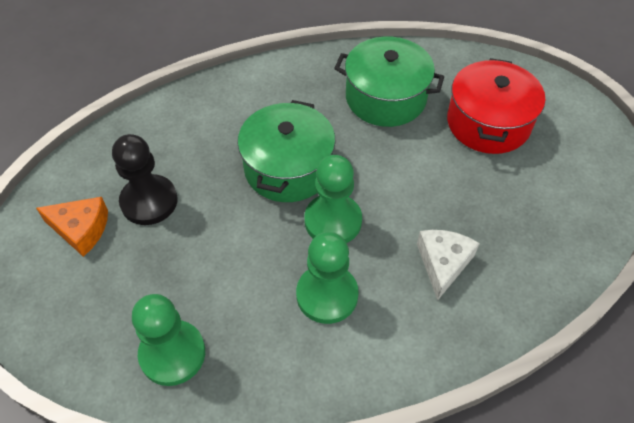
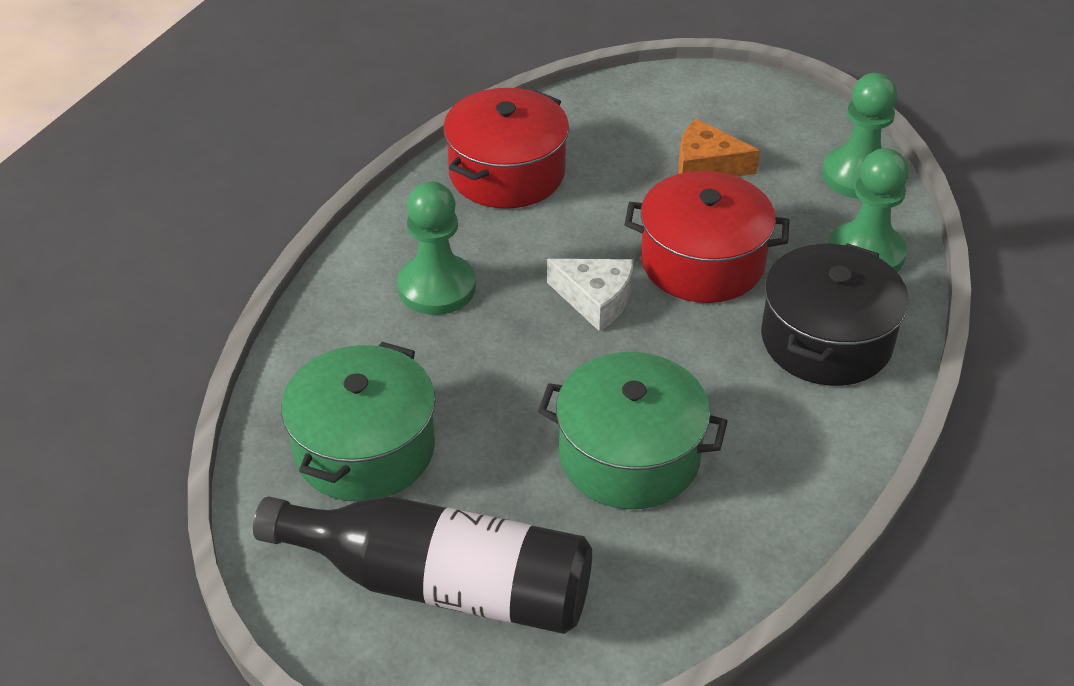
black bottle: 0 -> 1
black pawn: 1 -> 0
black pot: 0 -> 1
red pot: 1 -> 2

